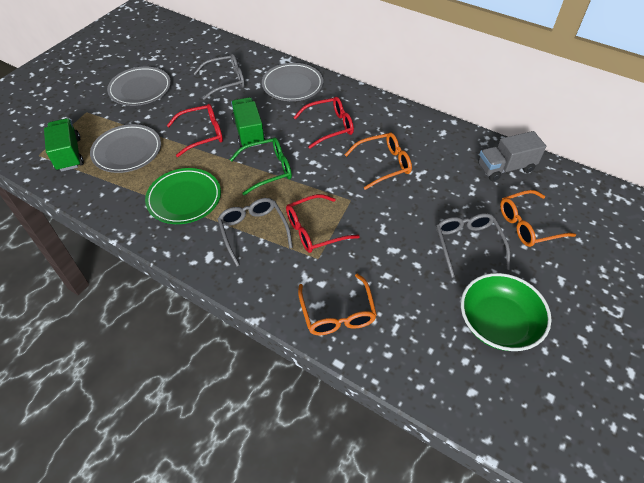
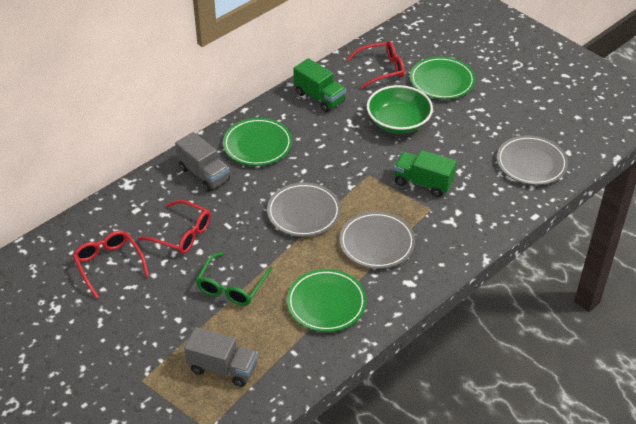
green plate: 1 -> 3
grey glasses: 3 -> 0
grey truck: 1 -> 2
orange glasses: 3 -> 0

